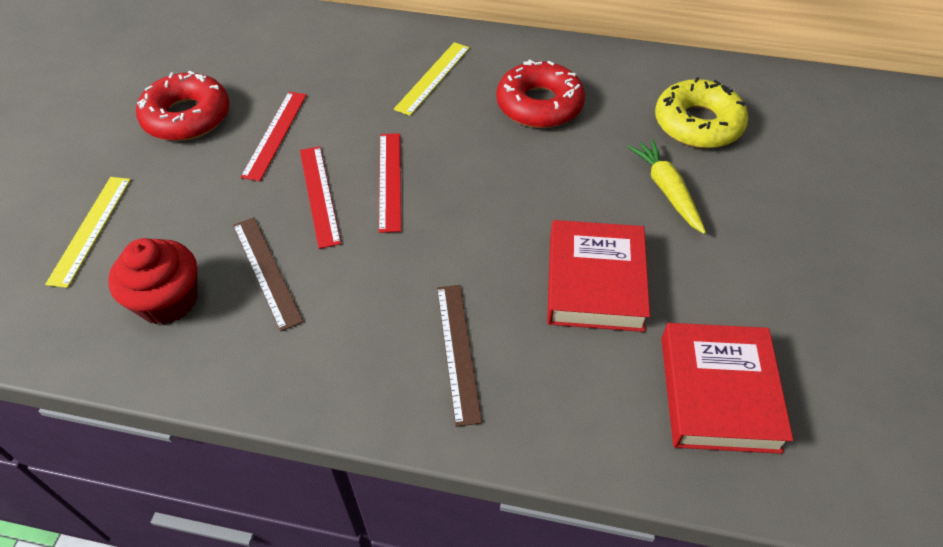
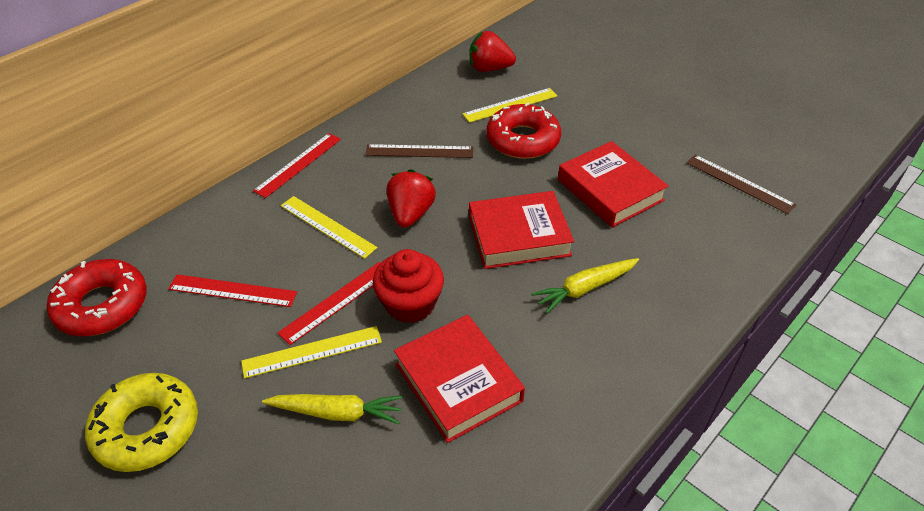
red book: 2 -> 3
red strawberry: 0 -> 2
yellow carrot: 1 -> 2
yellow ruler: 2 -> 3

